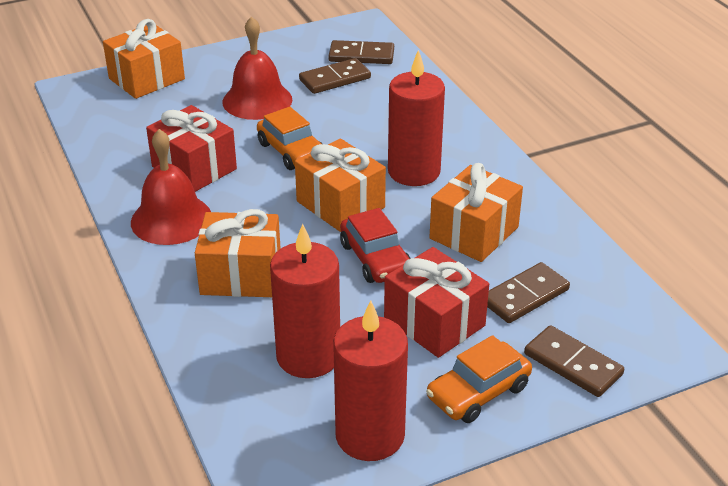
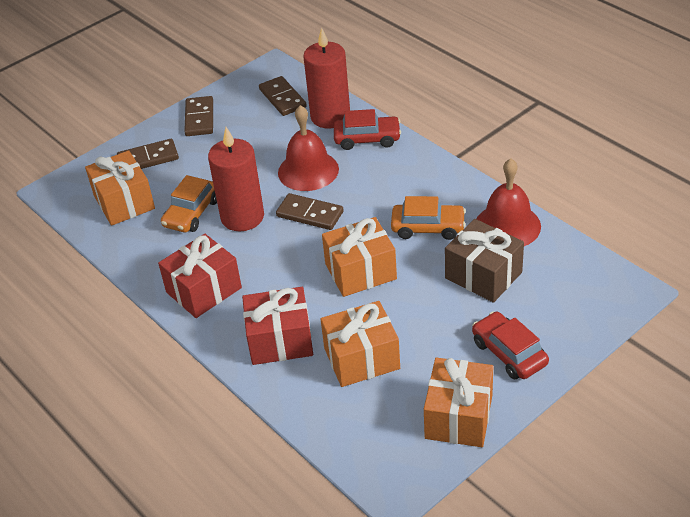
brown gift: 0 -> 1
red candle: 3 -> 2
red car: 1 -> 2

